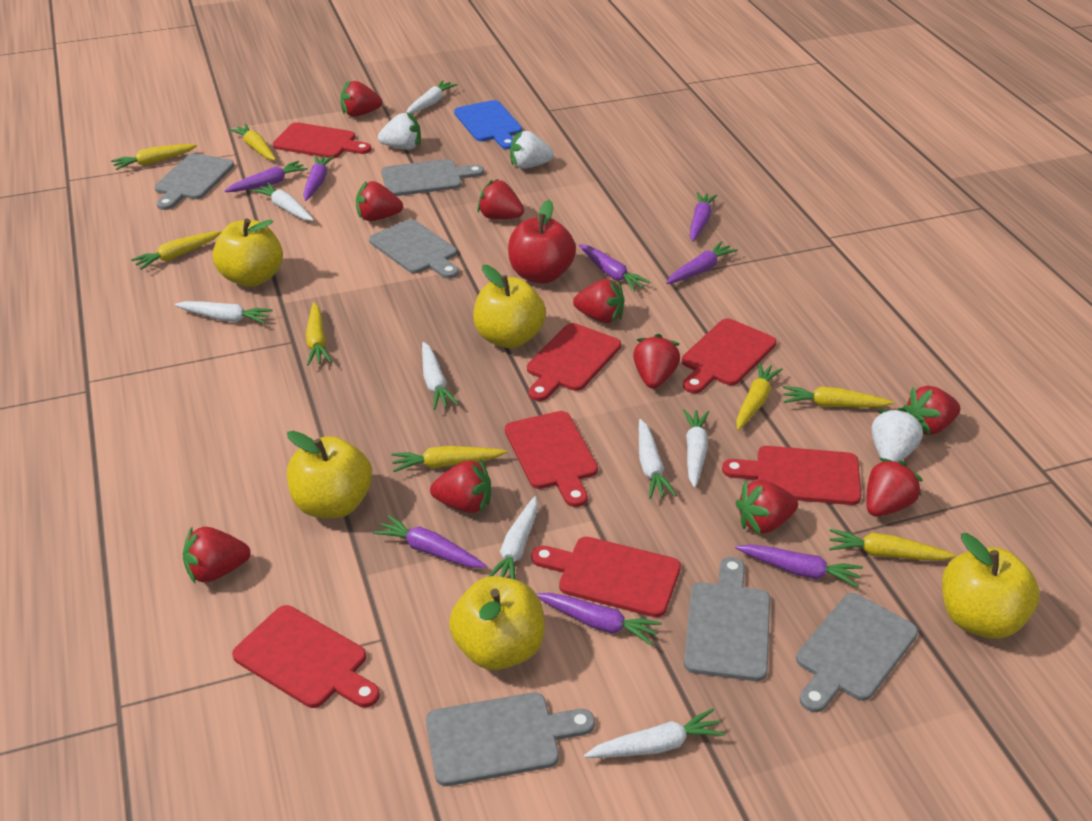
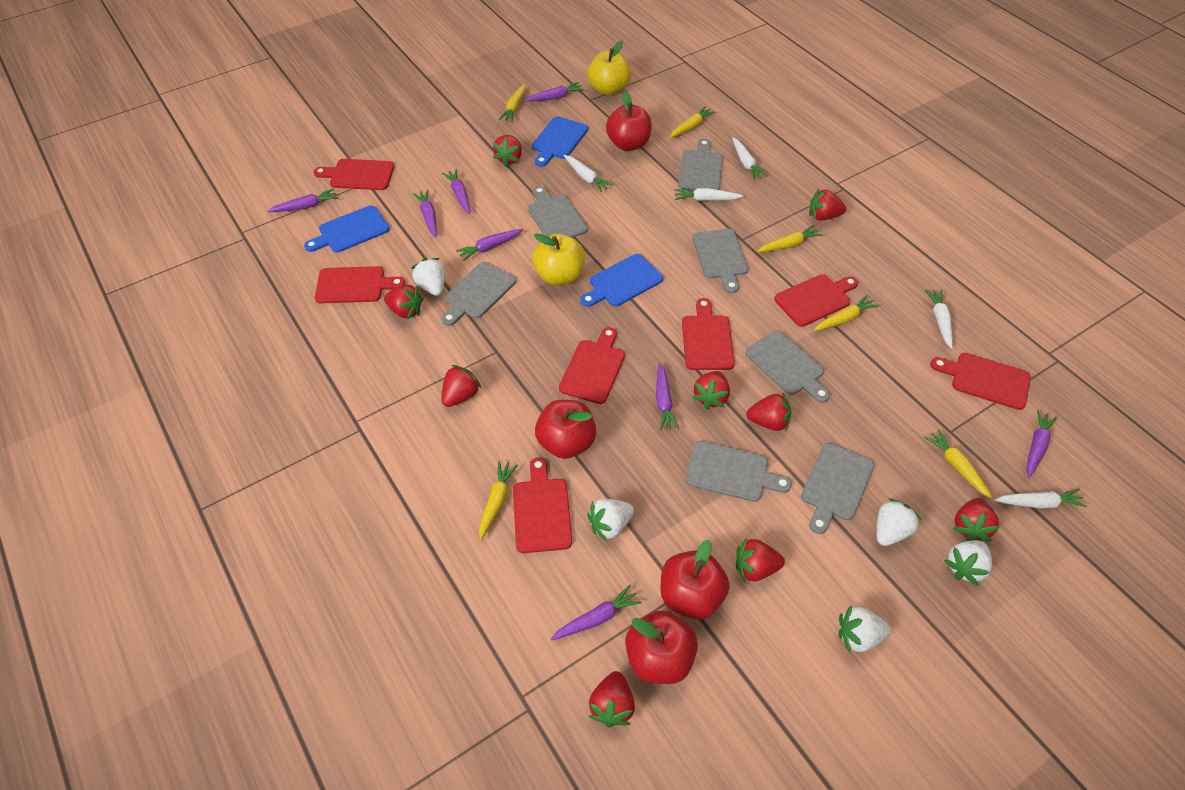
blue cutting board: 1 -> 3
grey cutting board: 6 -> 7
red apple: 1 -> 4
red strawberry: 10 -> 9
white carrot: 8 -> 5
white strawberry: 3 -> 5
yellow apple: 5 -> 2
yellow carrot: 8 -> 6

